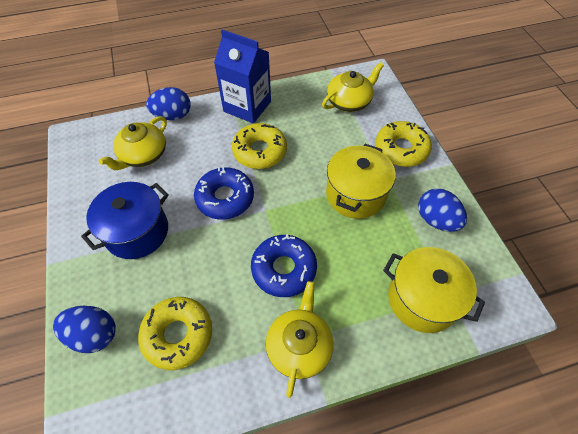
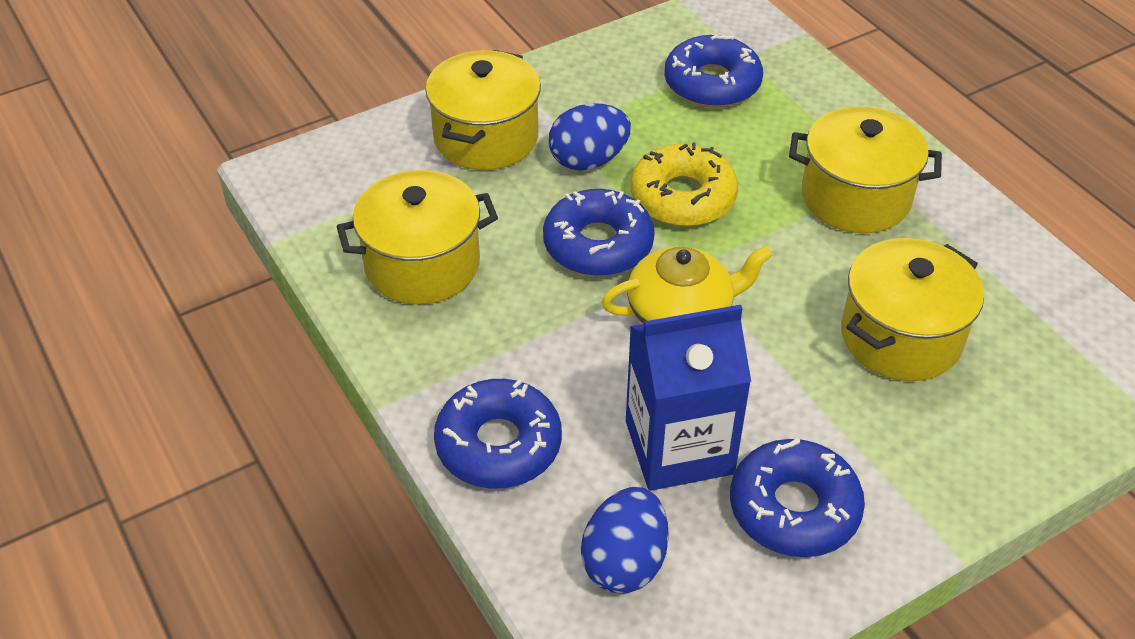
blue donut: 2 -> 4
blue egg: 3 -> 2
blue pot: 1 -> 0
yellow donut: 3 -> 1
yellow pot: 2 -> 4
yellow teapot: 3 -> 1

